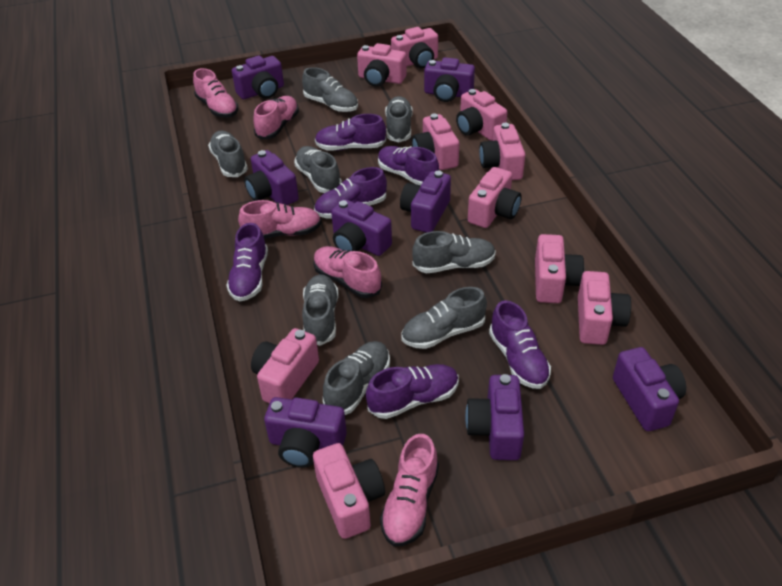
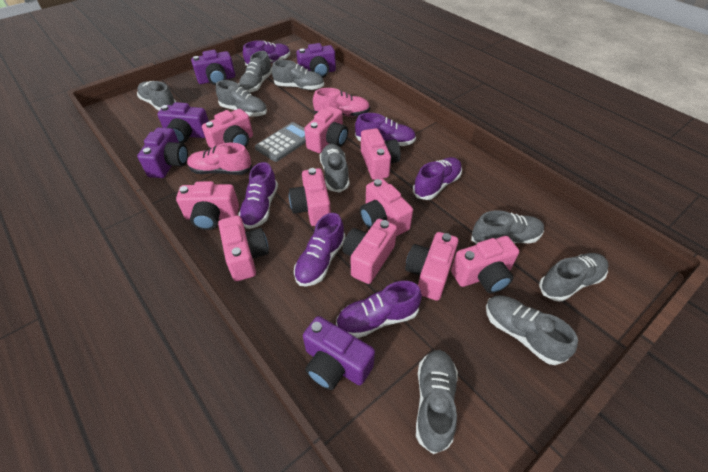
grey calculator: 0 -> 1
grey shoe: 8 -> 9
pink shoe: 5 -> 2
purple camera: 8 -> 5

